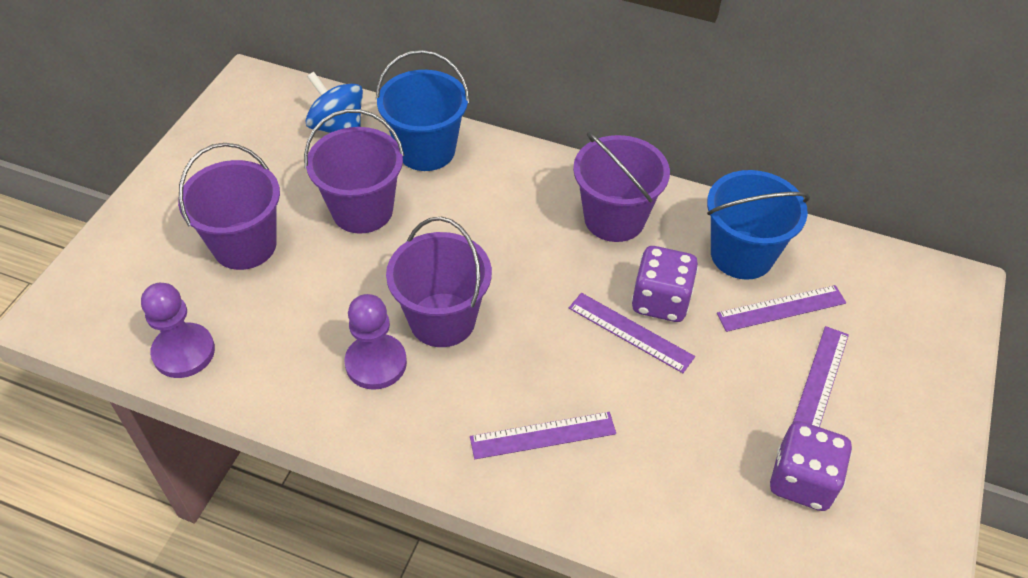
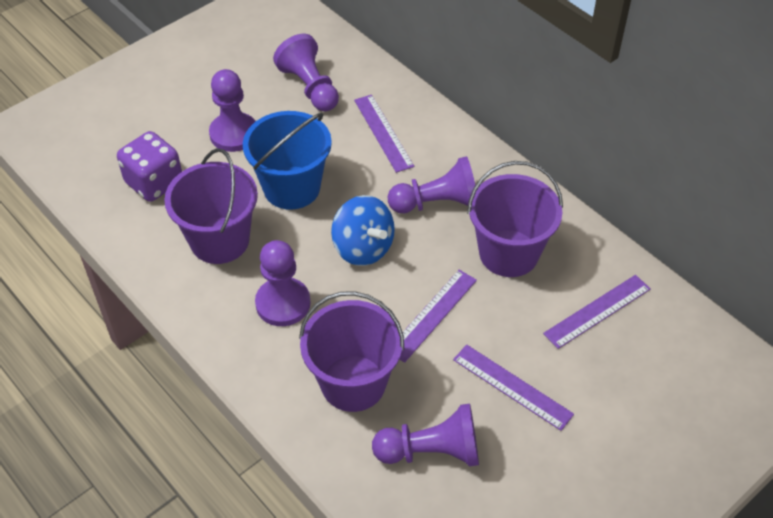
blue bucket: 2 -> 1
purple bucket: 4 -> 3
purple dice: 2 -> 1
purple pawn: 2 -> 5

